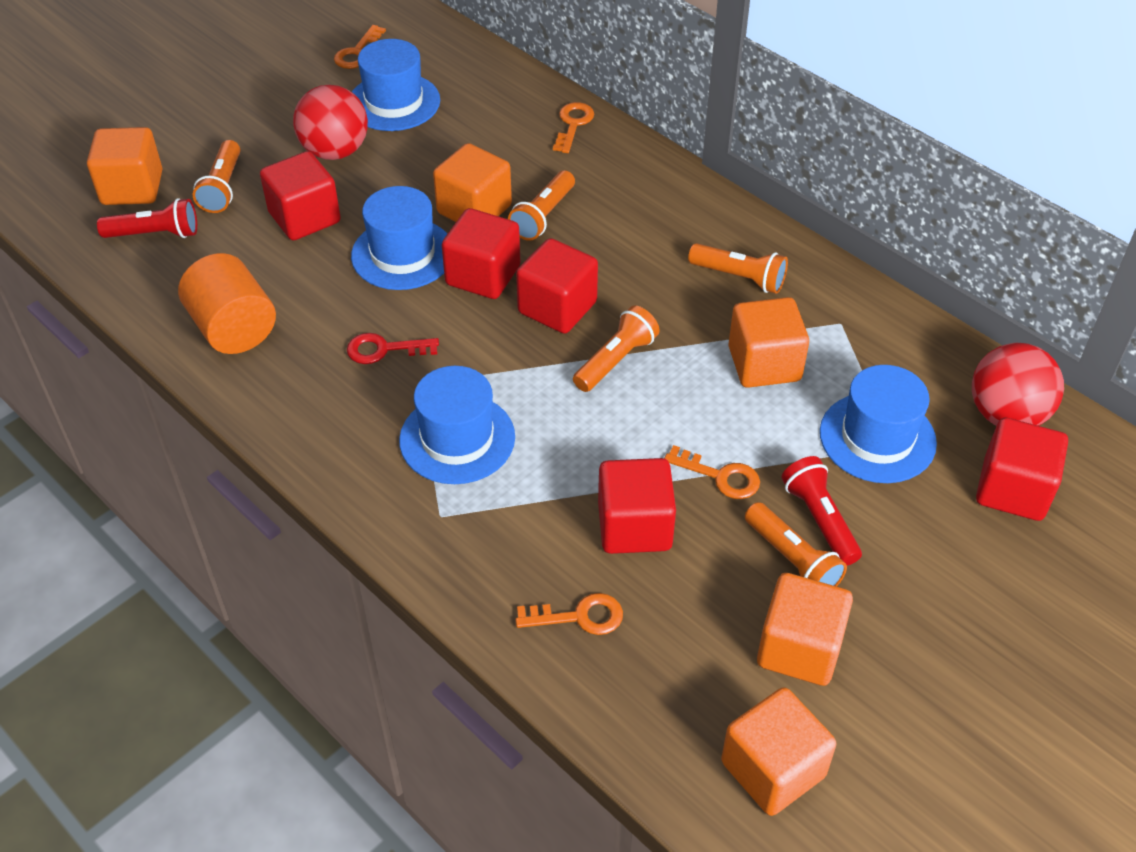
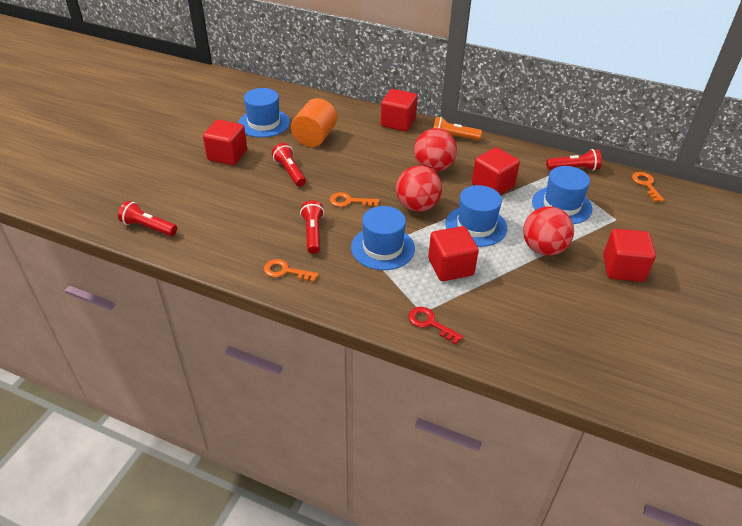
orange cube: 5 -> 0
orange flashlight: 5 -> 1
orange key: 4 -> 3
red ball: 2 -> 3
red flashlight: 2 -> 4

